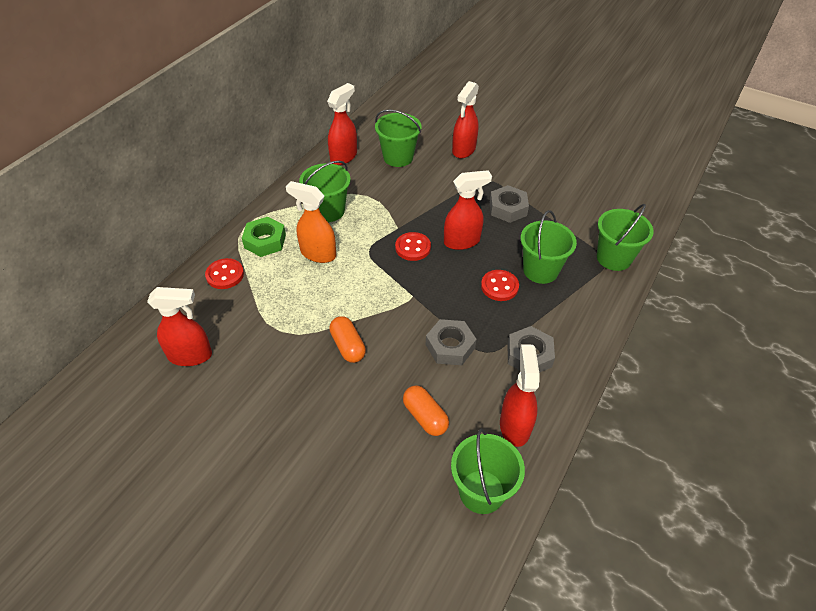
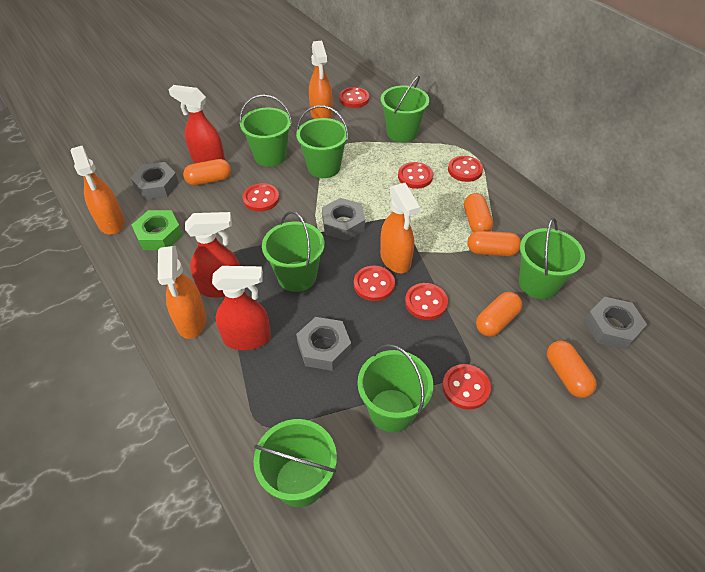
green bucket: 5 -> 7
grey nut: 3 -> 4
orange capsule: 2 -> 5
orange spray bottle: 1 -> 4
red button: 3 -> 7
red spray bottle: 5 -> 3

